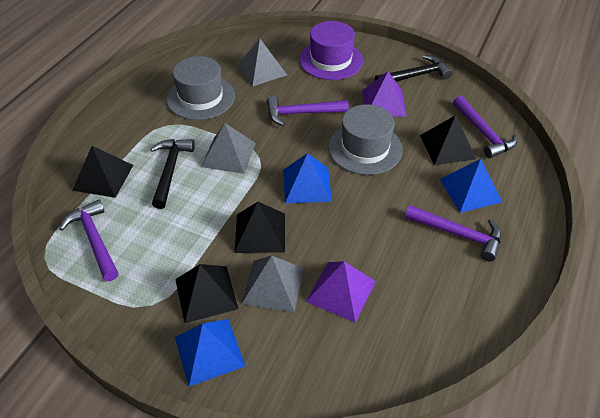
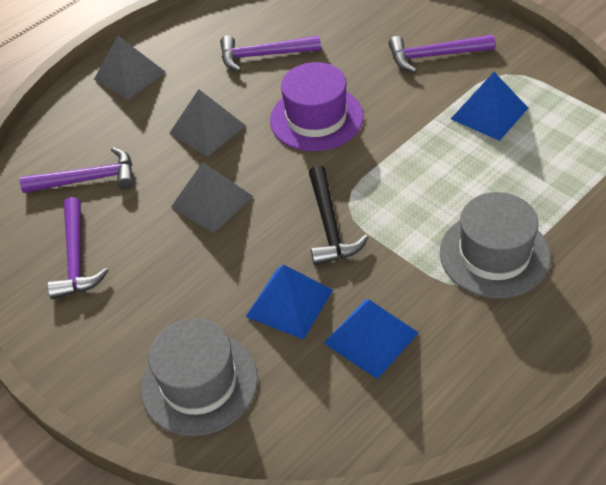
black hammer: 2 -> 1
black pyramid: 4 -> 0
purple pyramid: 2 -> 0

